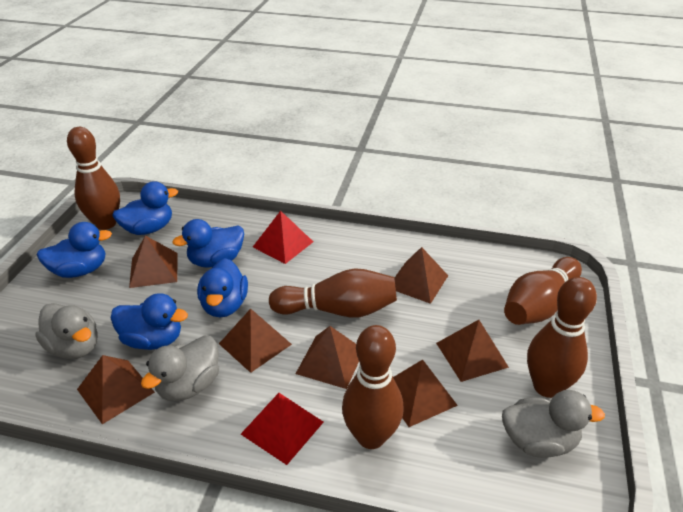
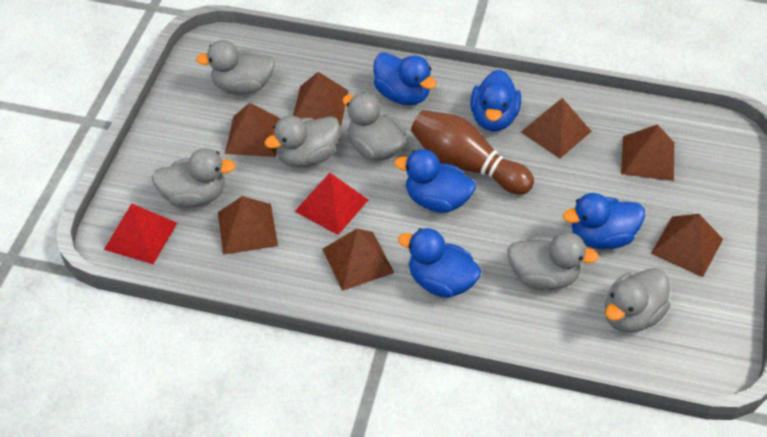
brown bowling pin: 5 -> 1
grey duck: 3 -> 6

